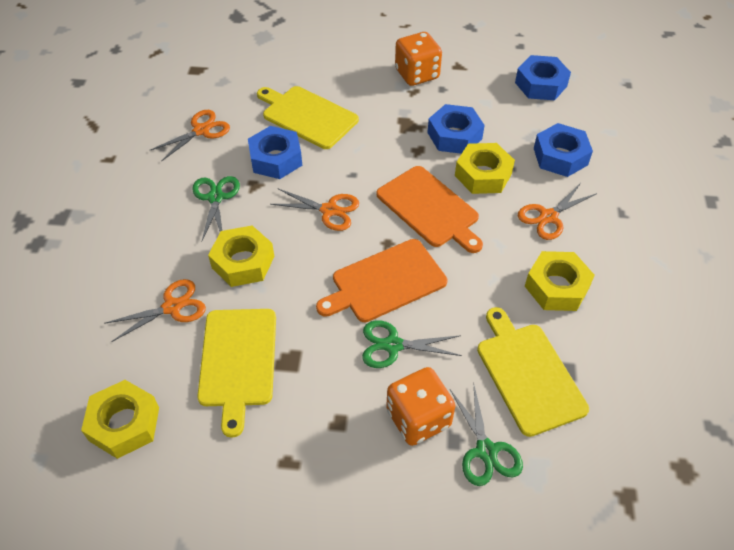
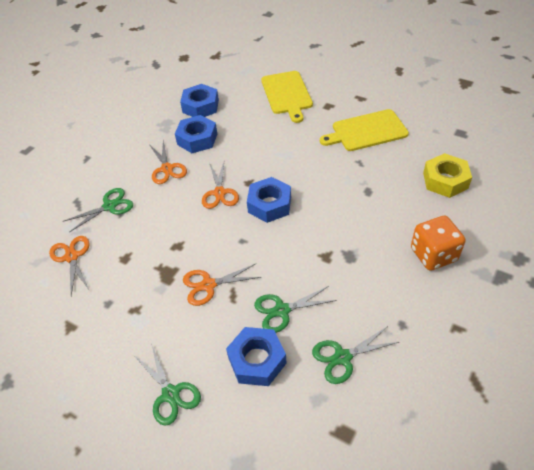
green scissors: 3 -> 4
orange cutting board: 2 -> 0
orange dice: 2 -> 1
yellow cutting board: 3 -> 2
yellow nut: 4 -> 1

